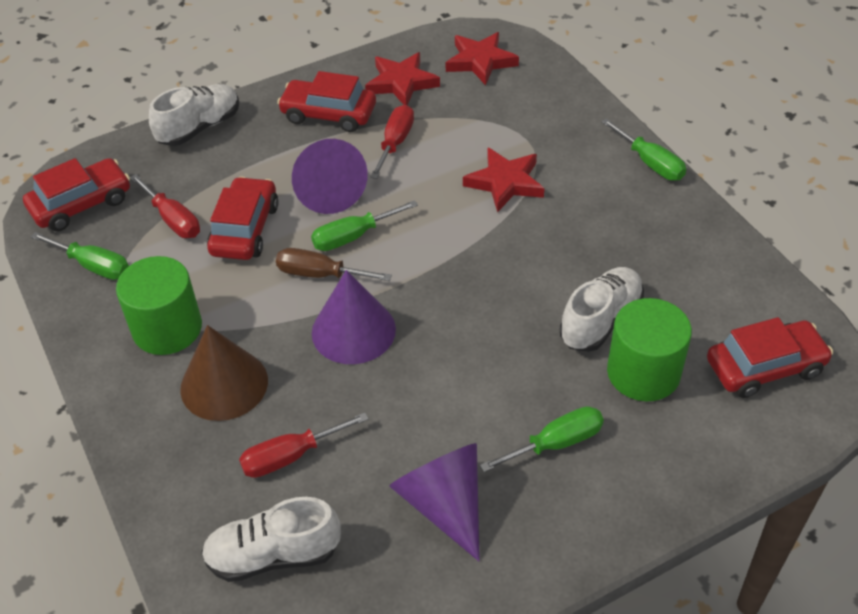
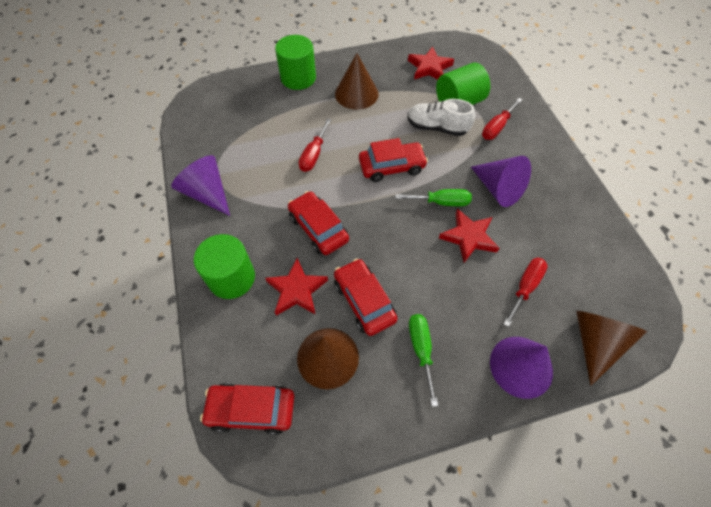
brown cone: 1 -> 3
brown screwdriver: 1 -> 0
green cylinder: 2 -> 3
green screwdriver: 4 -> 2
white shoe: 3 -> 1

